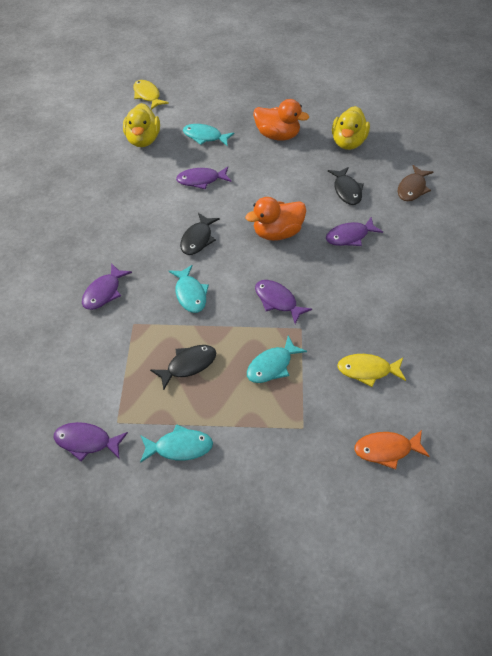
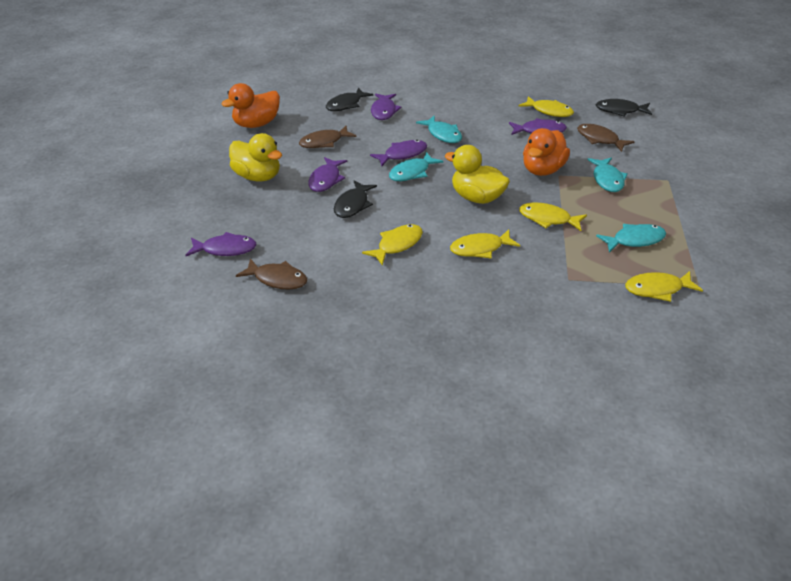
brown fish: 1 -> 3
orange fish: 1 -> 0
yellow fish: 2 -> 5

